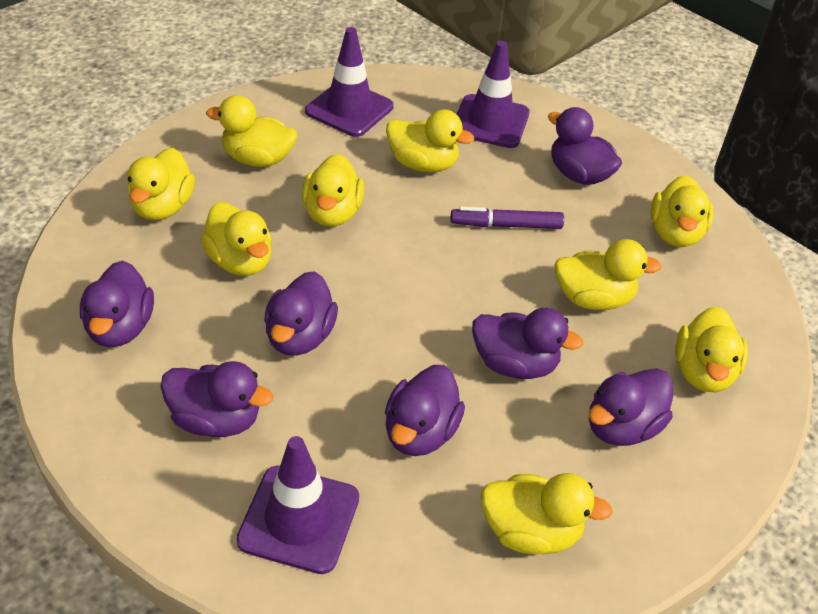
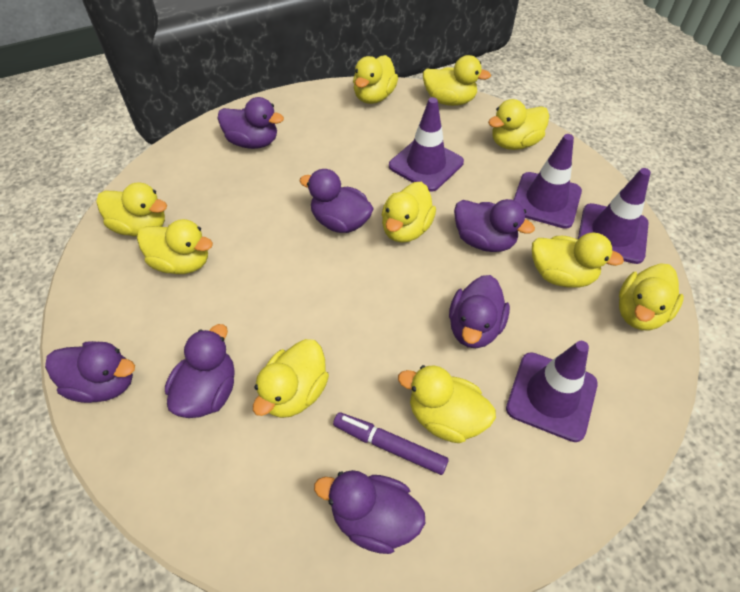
purple traffic cone: 3 -> 4
yellow duck: 9 -> 10

